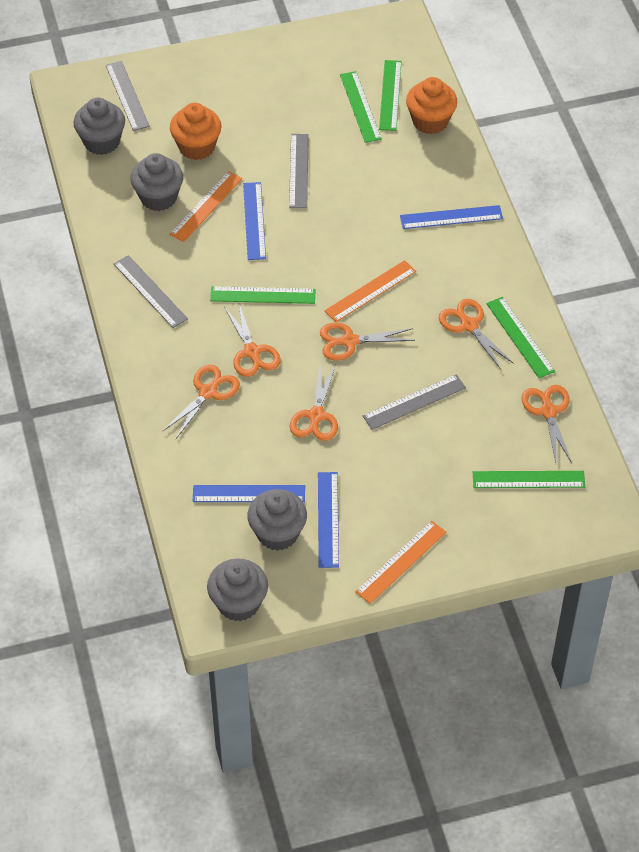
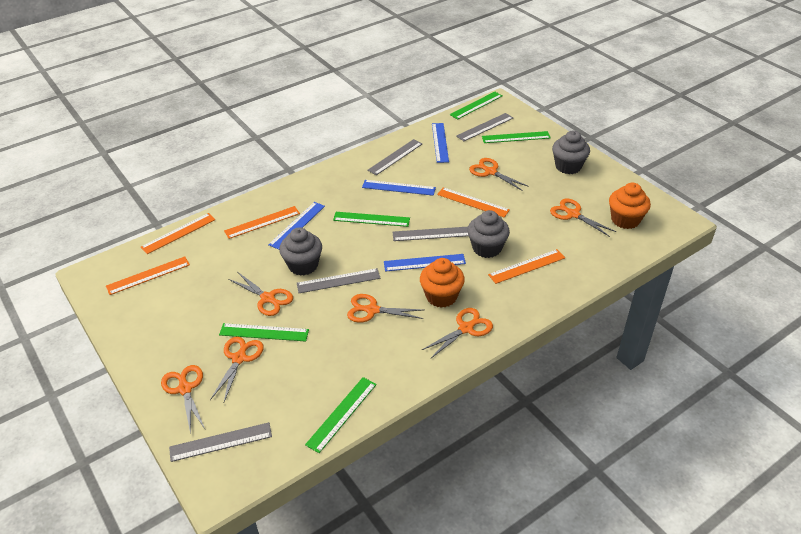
grey cupcake: 4 -> 3
grey ruler: 4 -> 5
orange ruler: 3 -> 5
orange scissors: 6 -> 7

